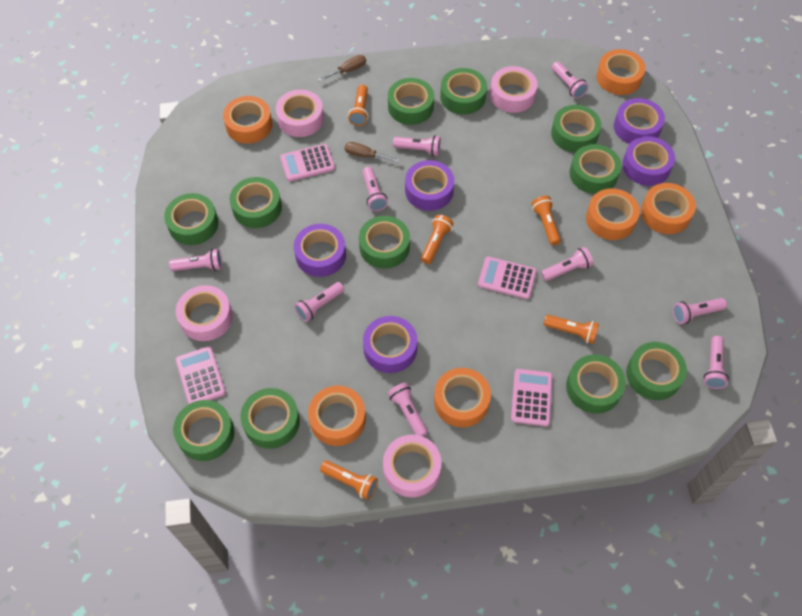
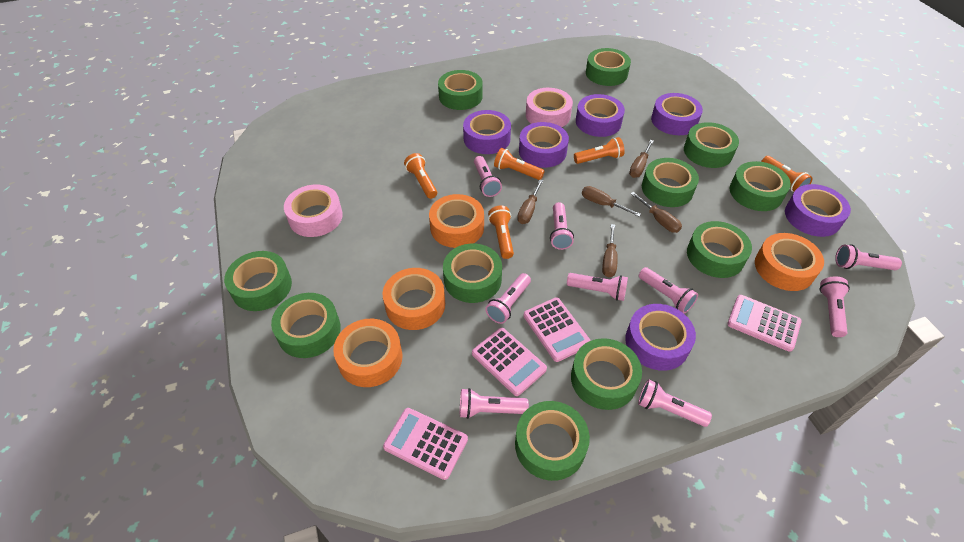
brown screwdriver: 2 -> 5
orange tape: 6 -> 4
pink tape: 4 -> 2
purple tape: 5 -> 6

